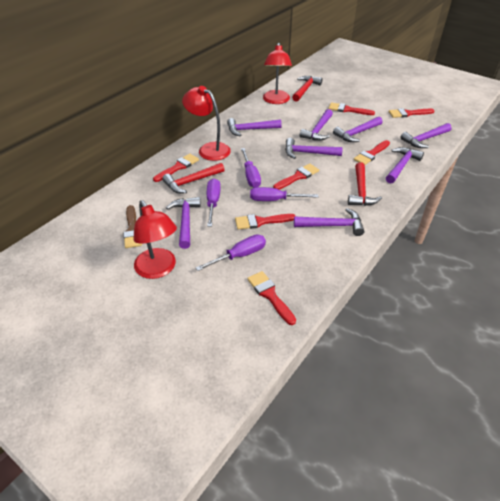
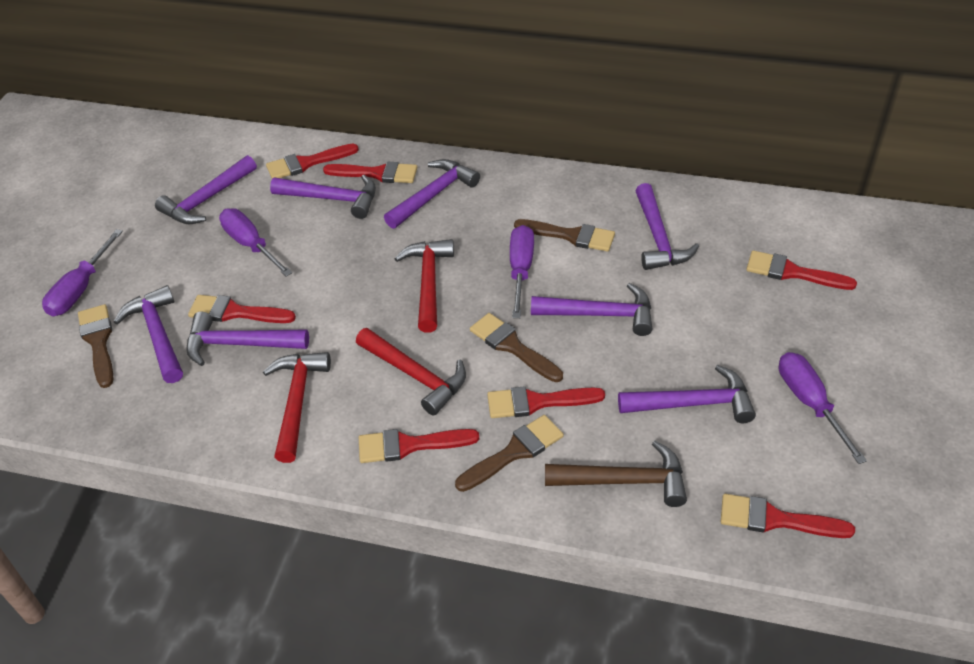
brown brush: 1 -> 4
brown hammer: 0 -> 1
red lamp: 3 -> 0

